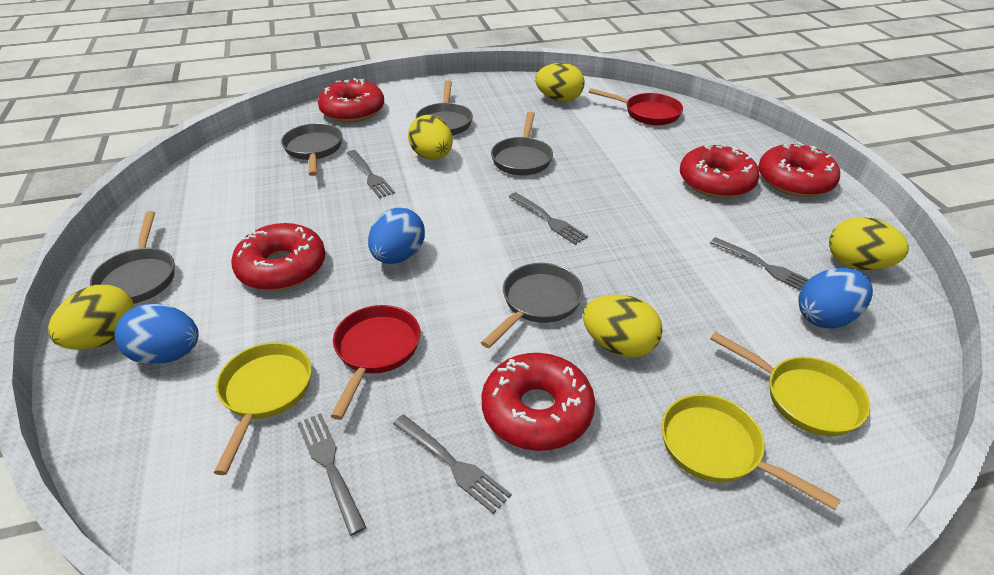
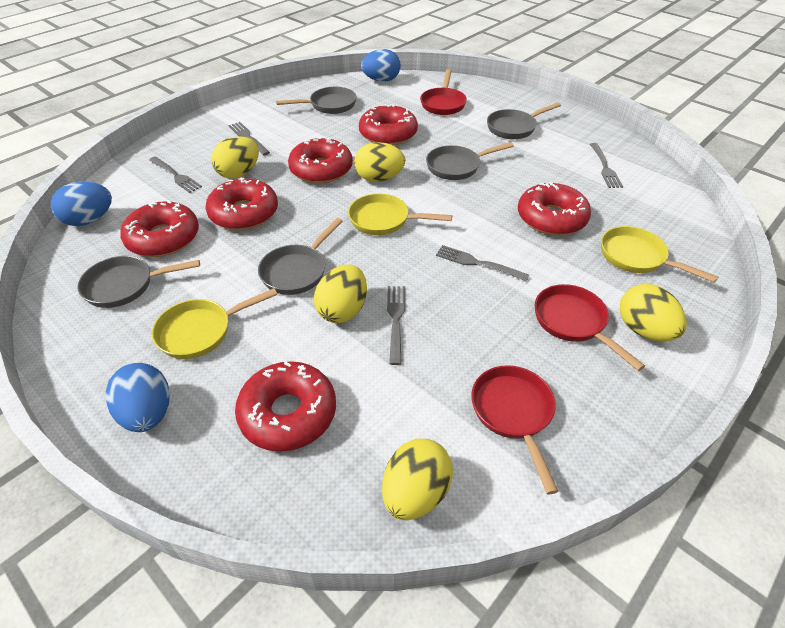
red donut: 5 -> 6
red pan: 2 -> 3

